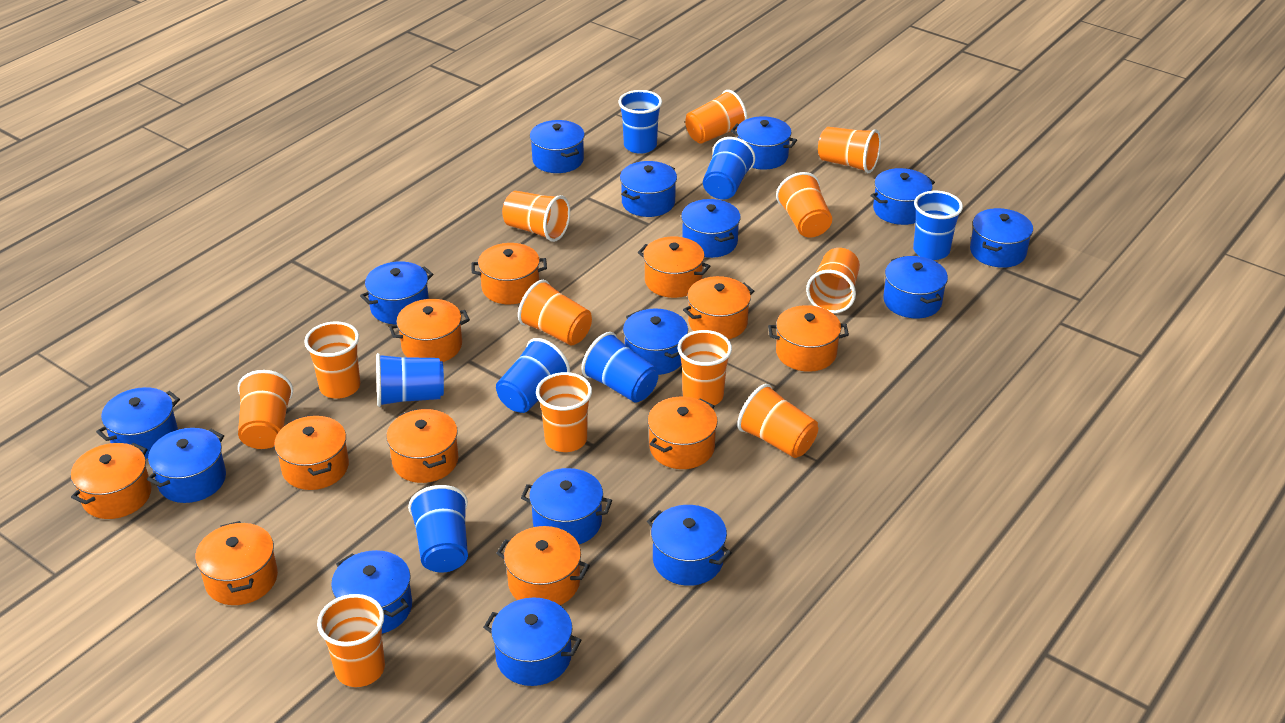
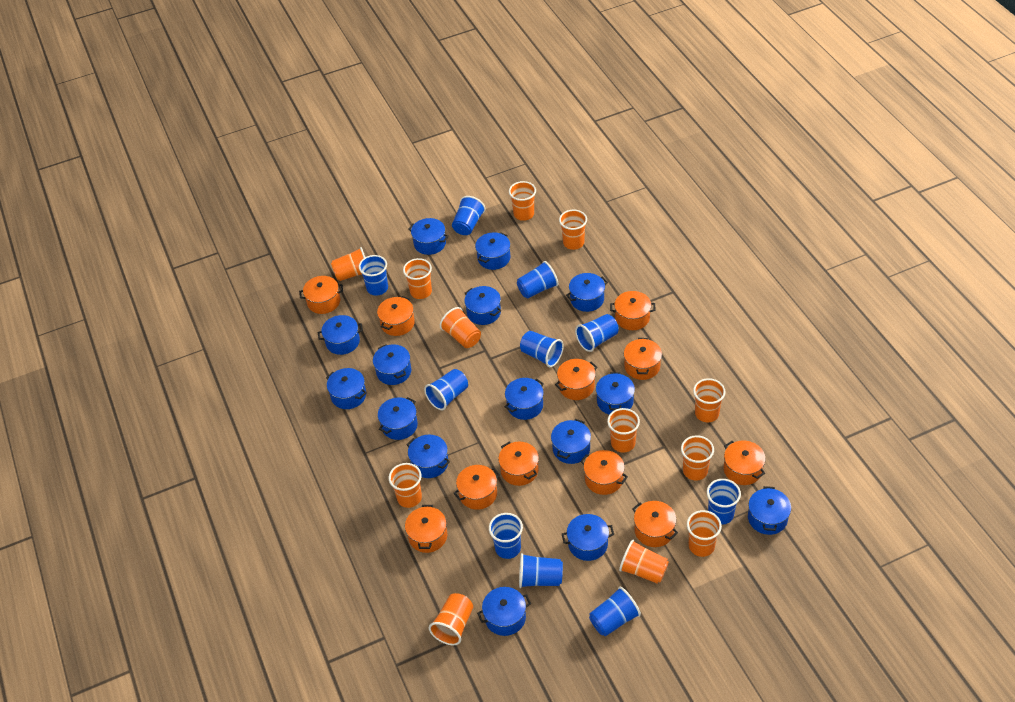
blue cup: 7 -> 10

